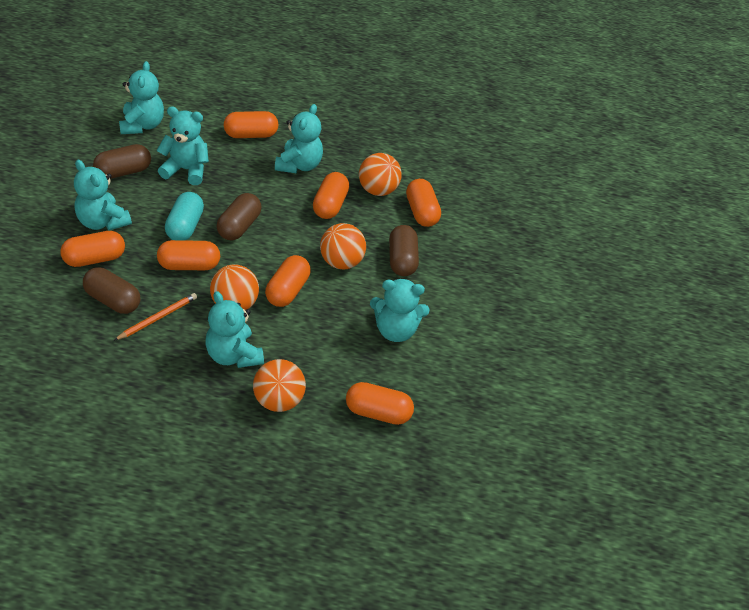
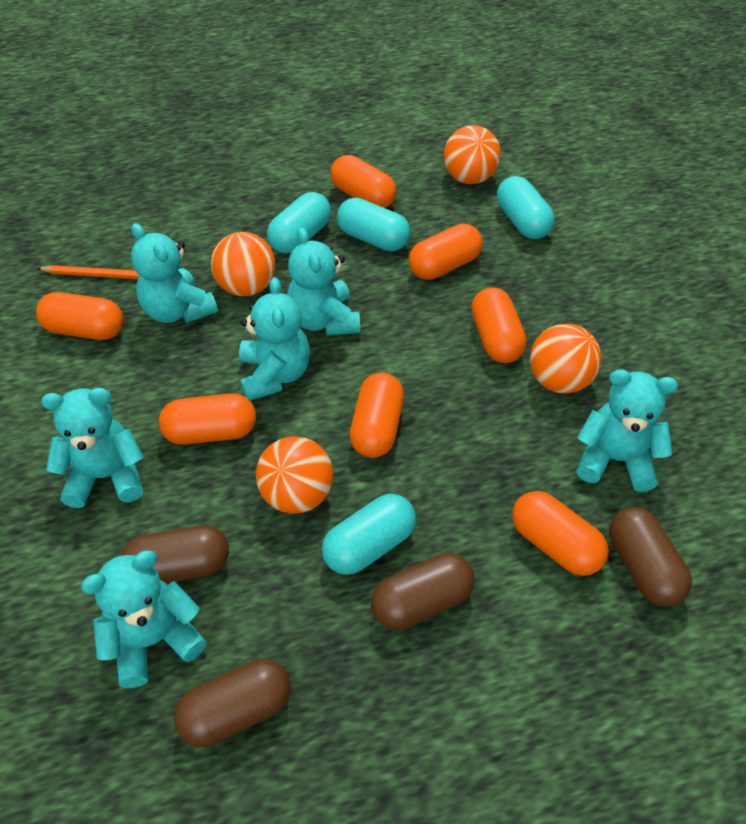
turquoise capsule: 1 -> 4

